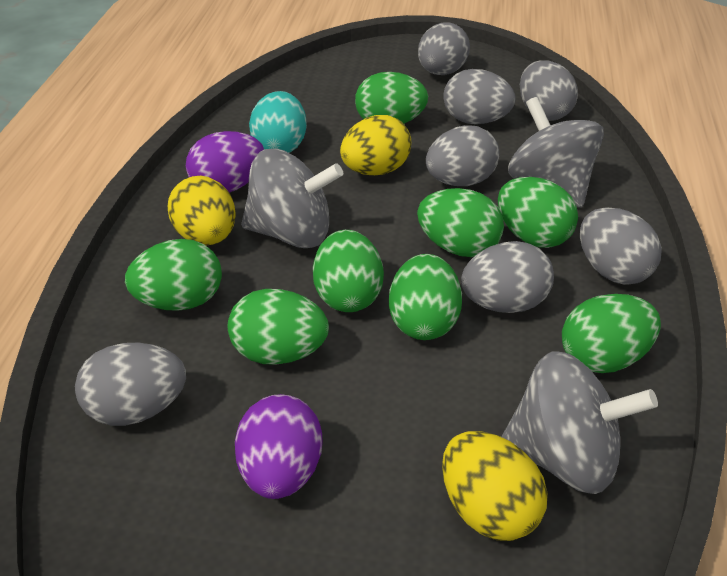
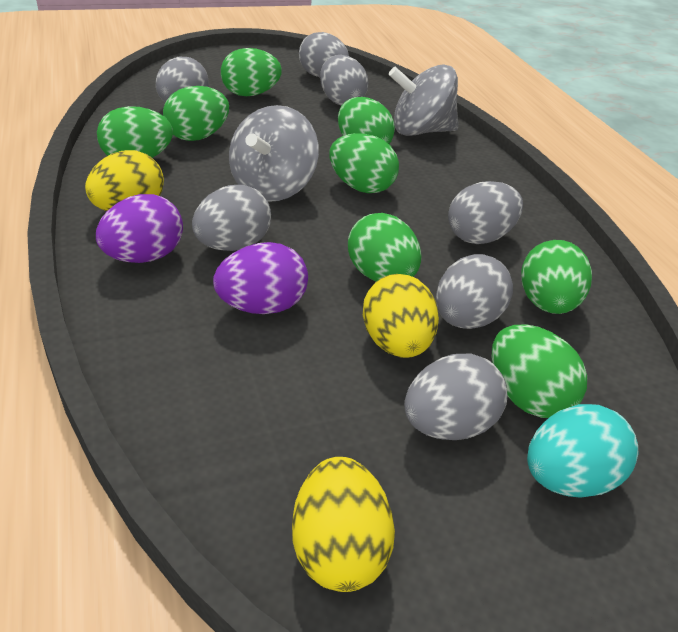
grey spinning top: 3 -> 2

